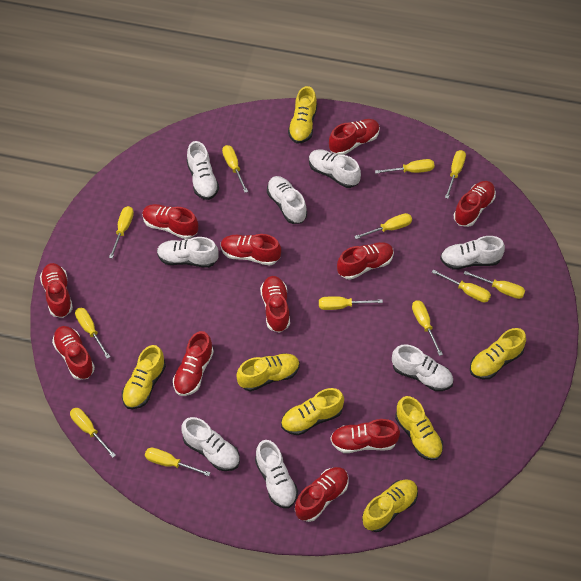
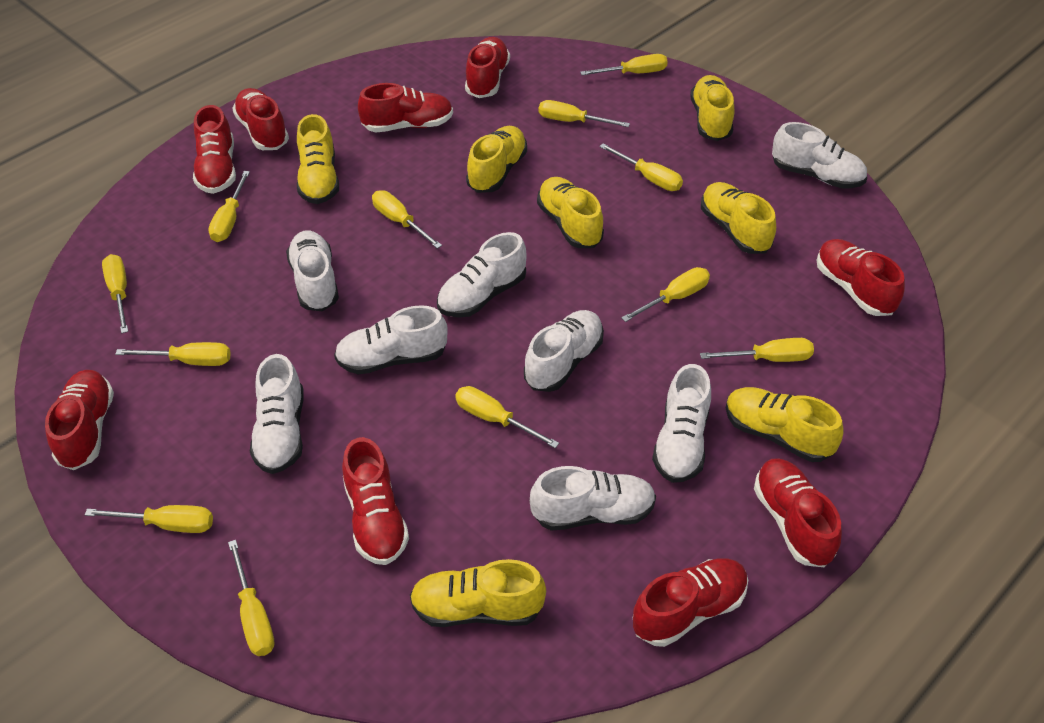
red shoe: 11 -> 9

